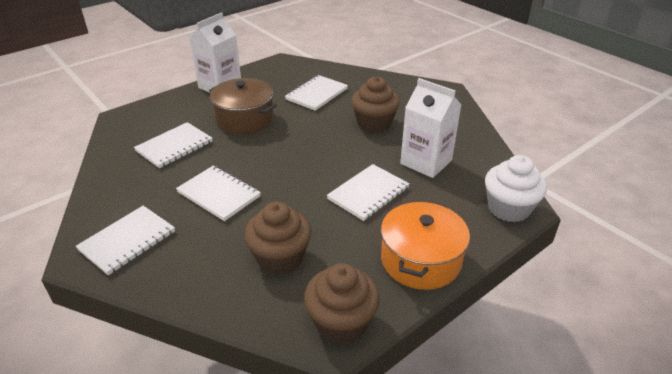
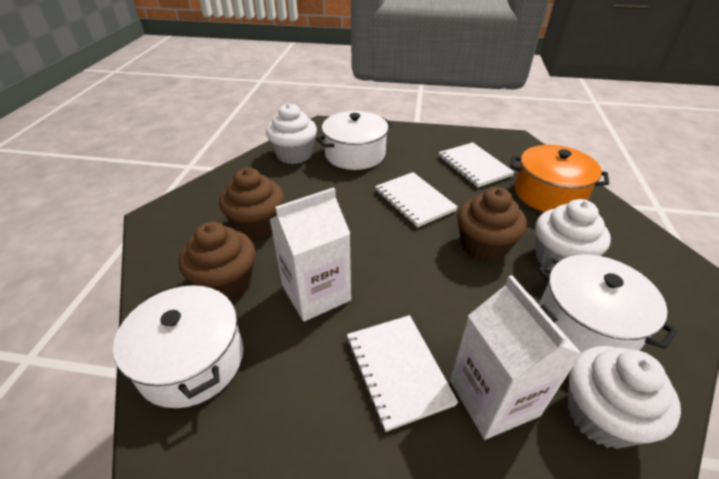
brown pot: 1 -> 0
white cupcake: 1 -> 3
white notebook: 5 -> 3
white pot: 0 -> 3

